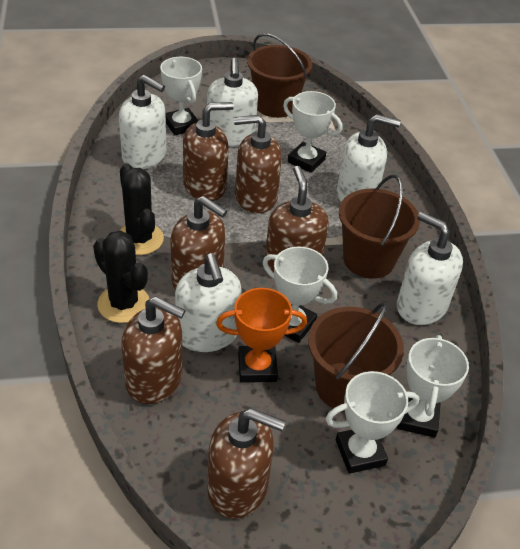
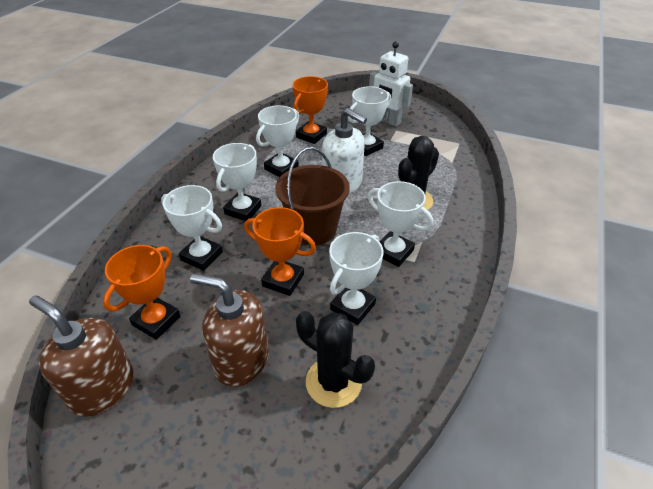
brown bucket: 3 -> 1
brown soap dispenser: 6 -> 2
orange trophy: 1 -> 3
white robot: 0 -> 1
white soap dispenser: 5 -> 1
white trophy: 5 -> 6

